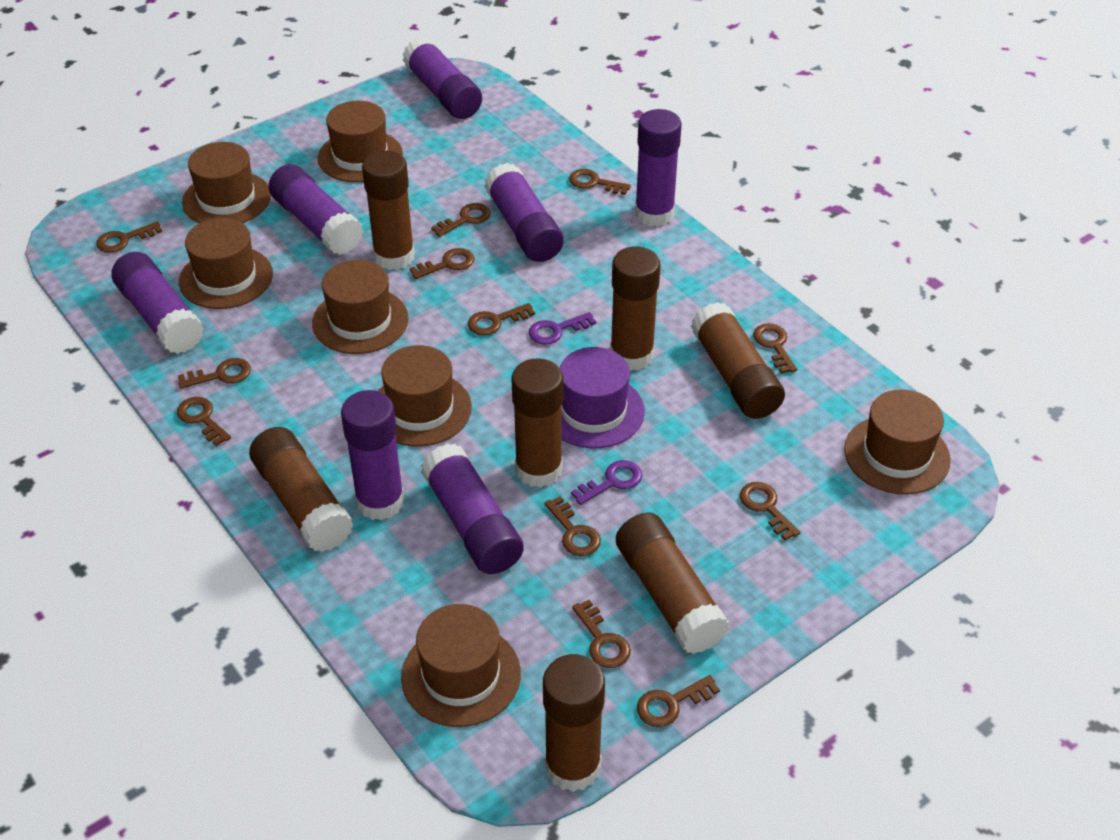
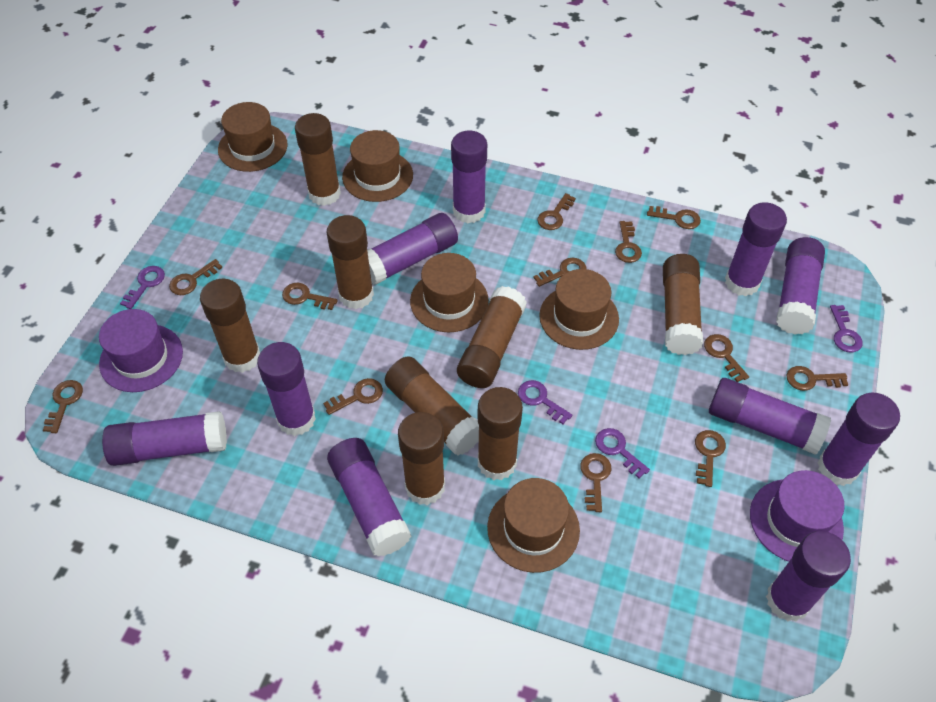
brown glue stick: 7 -> 8
brown hat: 7 -> 5
purple glue stick: 7 -> 10
purple hat: 1 -> 2
purple key: 2 -> 4

